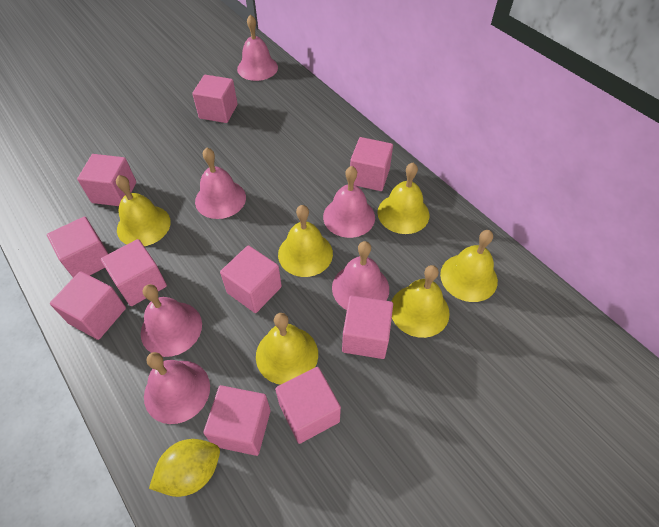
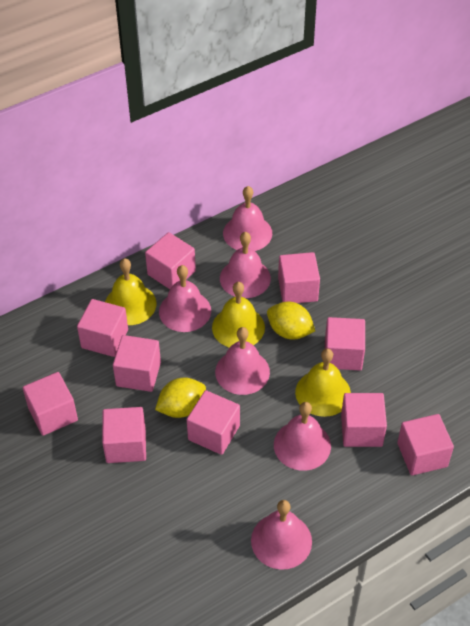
yellow bell: 6 -> 3
yellow lemon: 1 -> 2

